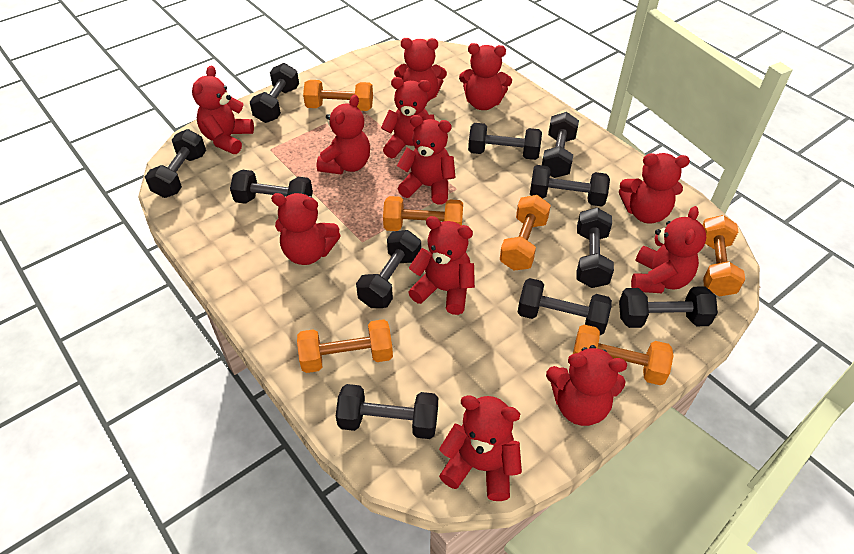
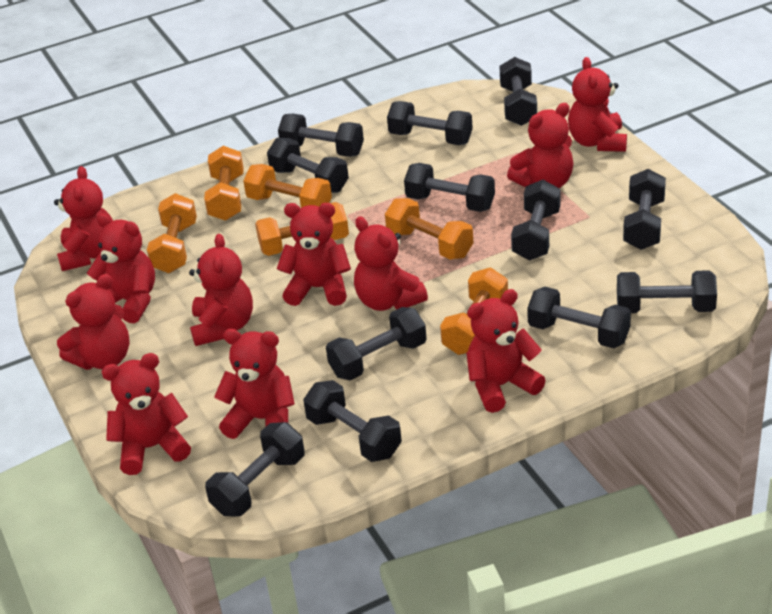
black dumbbell: 11 -> 12
red teddy bear: 12 -> 11

